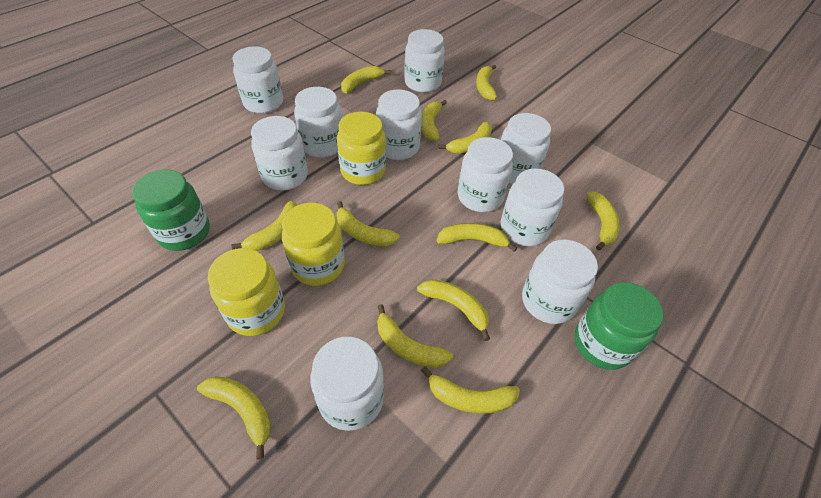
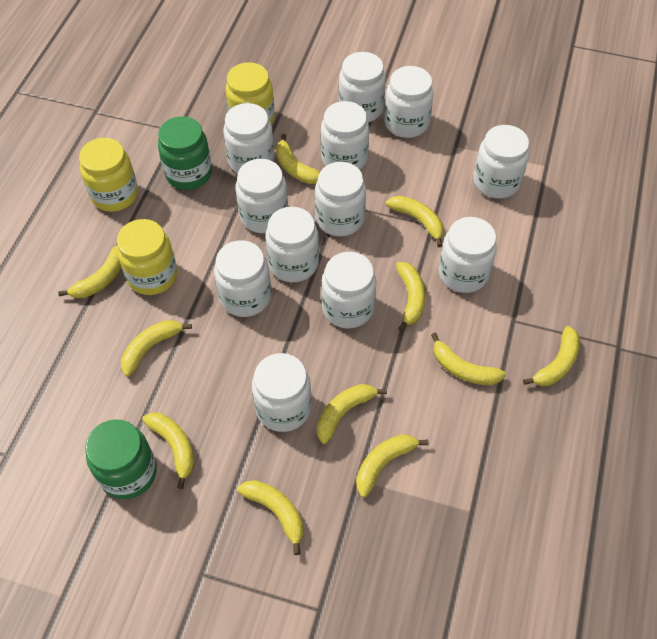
white jar: 10 -> 12
yellow banana: 12 -> 11

